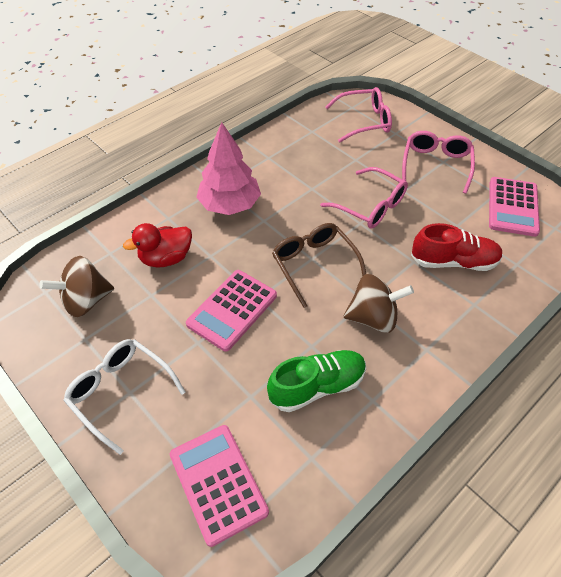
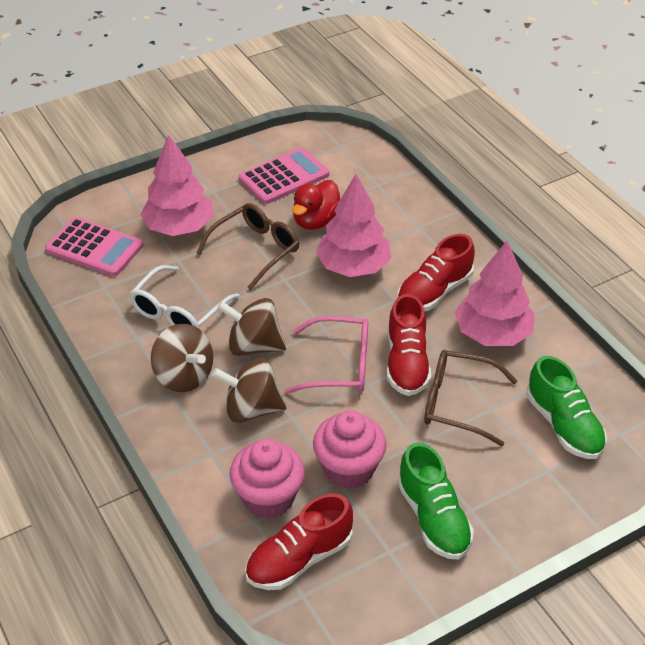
brown glasses: 1 -> 2
brown spinning top: 2 -> 3
green shoe: 1 -> 2
pink calculator: 3 -> 2
pink cupcake: 0 -> 2
pink glasses: 3 -> 1
pink tree: 1 -> 3
red shoe: 1 -> 3

